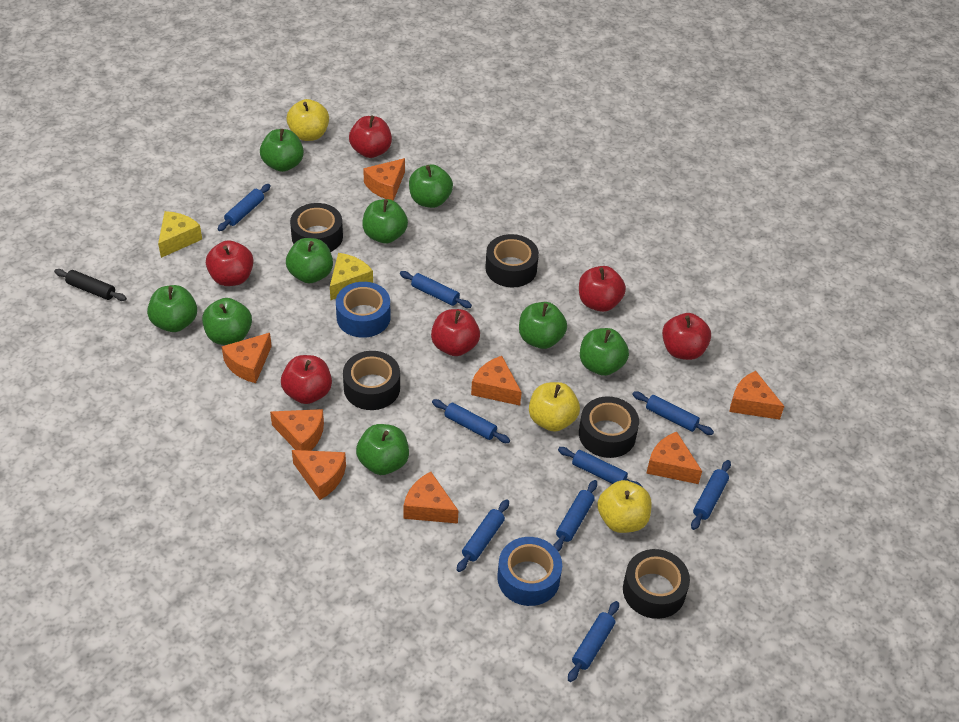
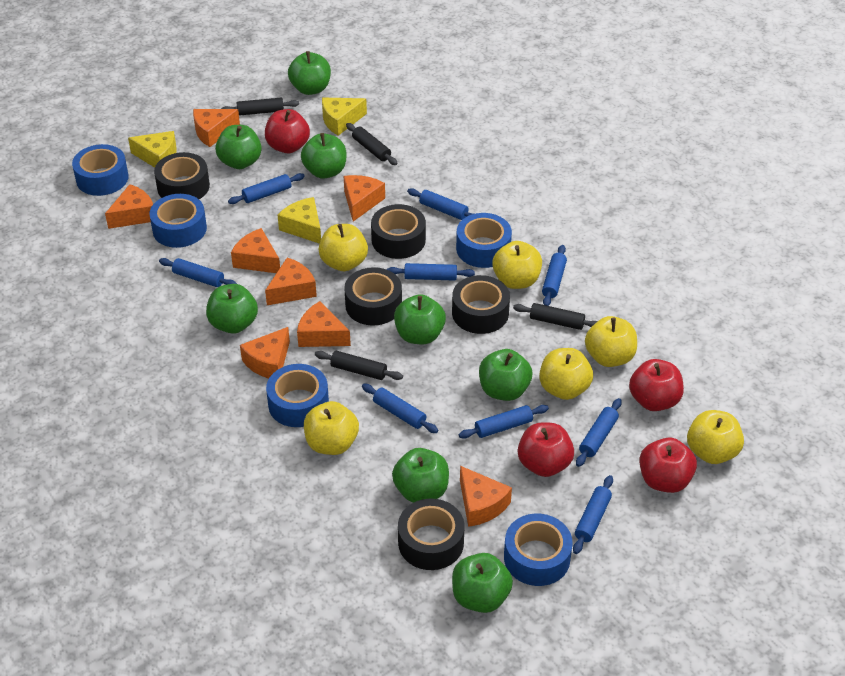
black rolling pin: 1 -> 4
blue tape: 2 -> 5
green apple: 9 -> 8
red apple: 6 -> 4
yellow apple: 3 -> 6
yellow cheese: 2 -> 3

